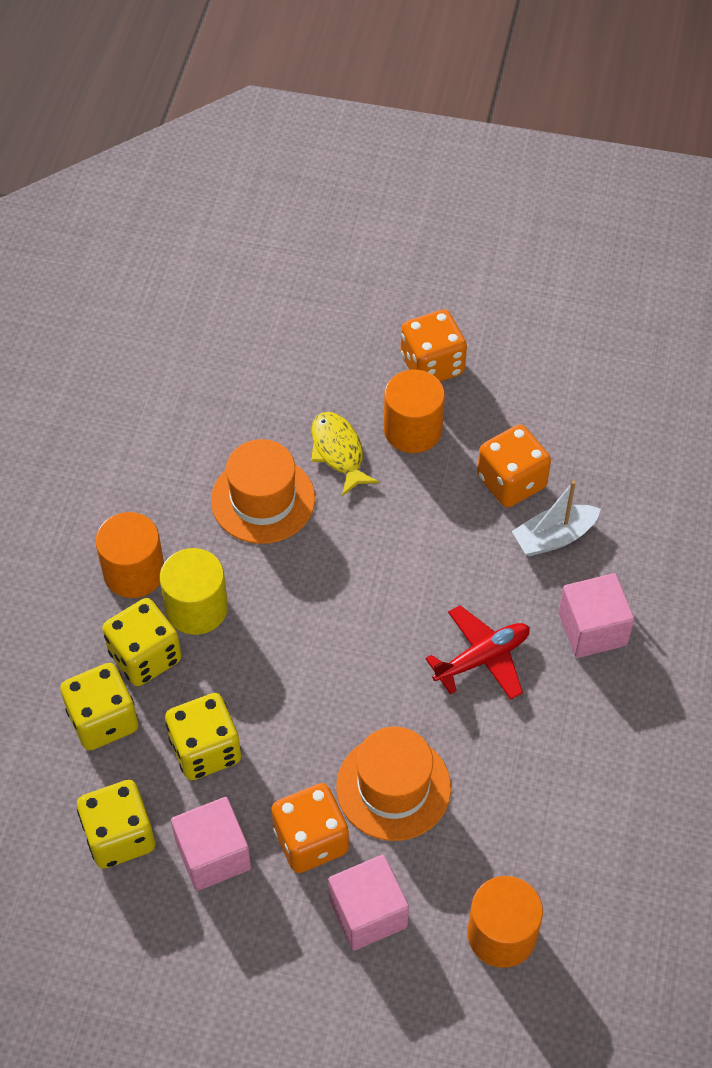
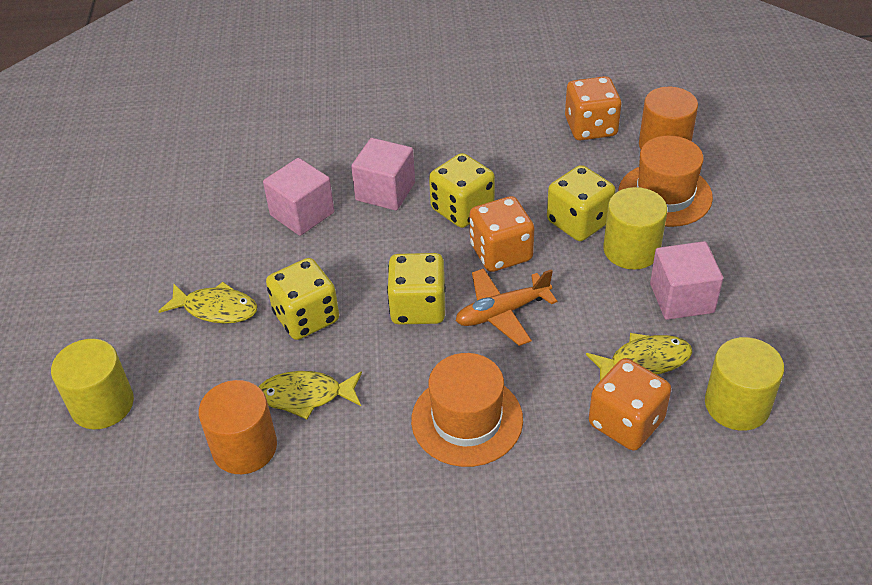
orange cylinder: 3 -> 2
orange plane: 0 -> 1
red plane: 1 -> 0
white boat: 1 -> 0
yellow cylinder: 1 -> 3
yellow fish: 1 -> 3

